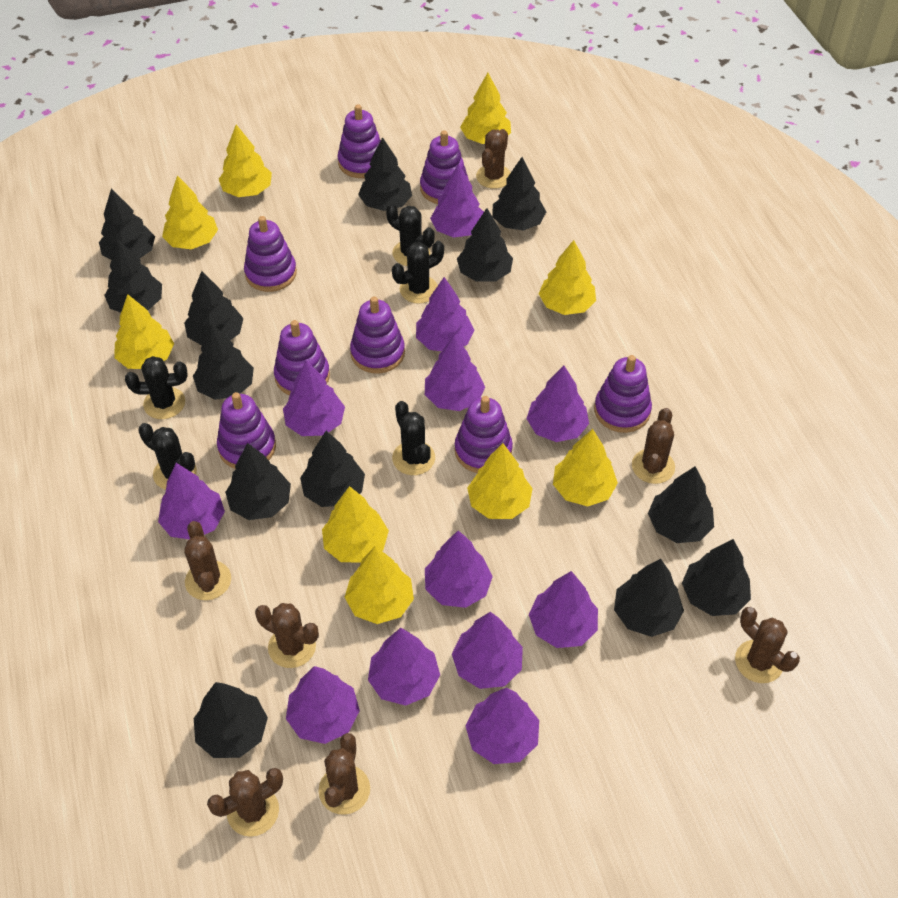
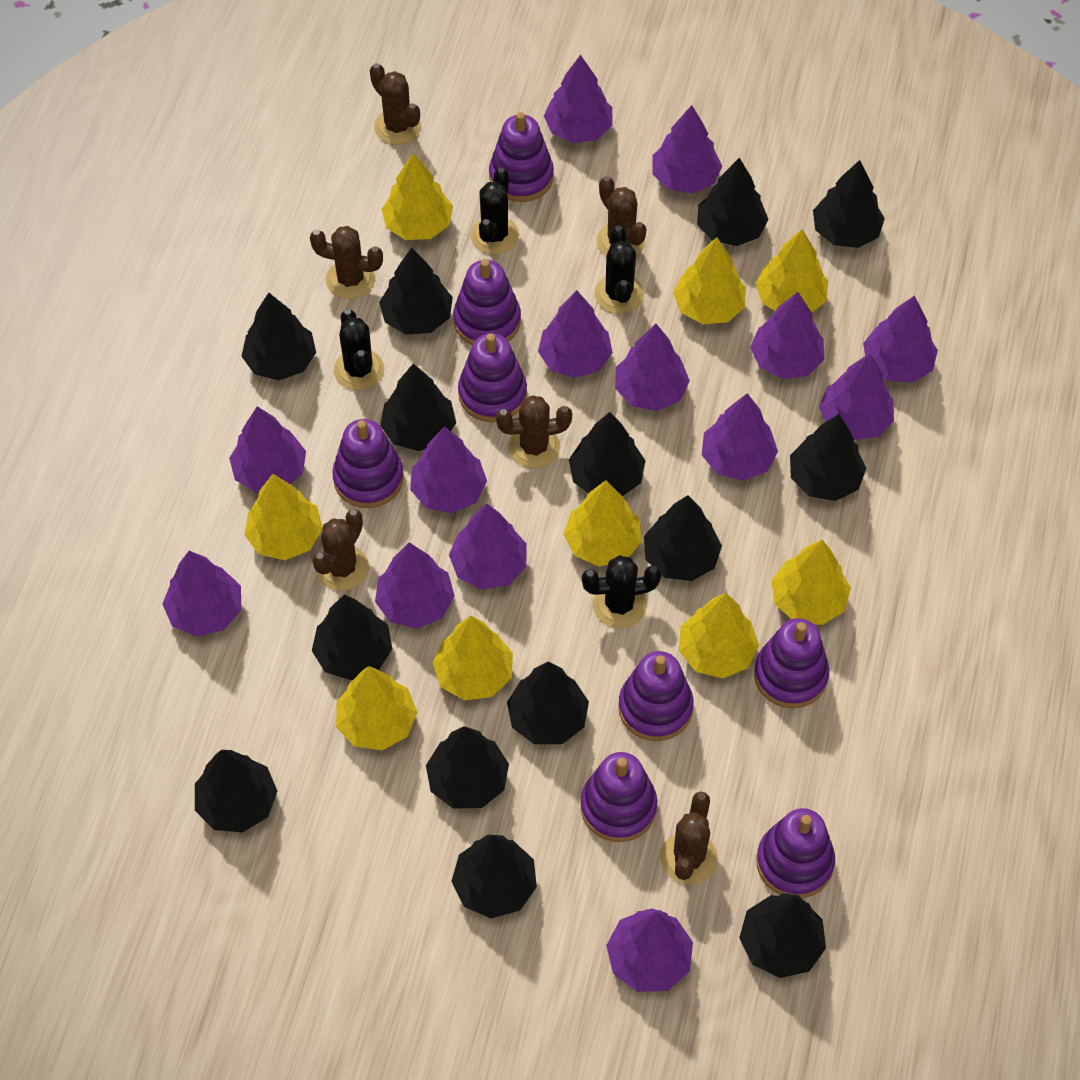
black cactus: 5 -> 4
black tree: 13 -> 14
brown cactus: 7 -> 6
purple tree: 12 -> 14

